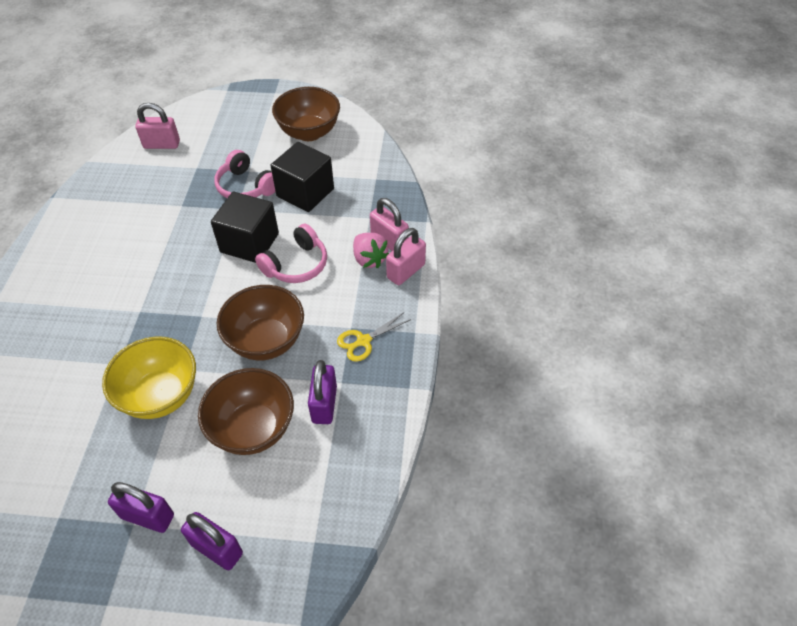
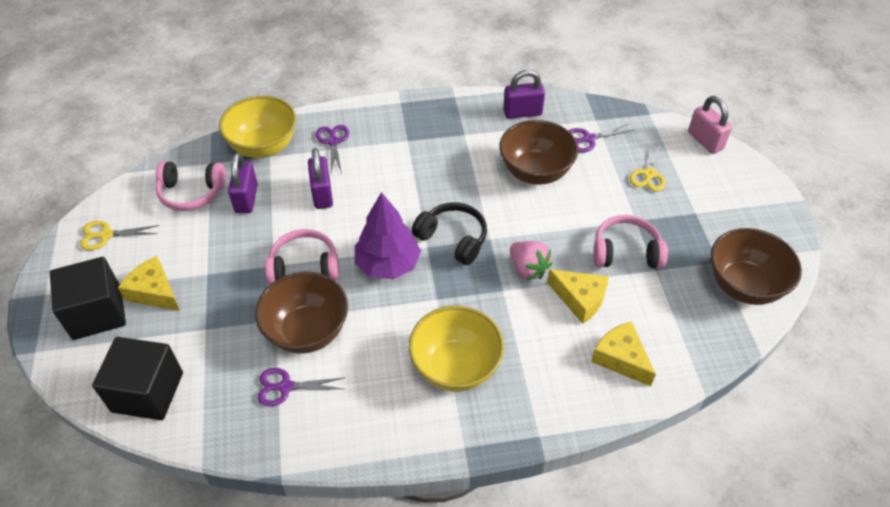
black headphones: 0 -> 1
pink headphones: 2 -> 3
pink padlock: 3 -> 1
purple scissors: 0 -> 3
purple tree: 0 -> 1
yellow bowl: 1 -> 2
yellow cheese: 0 -> 3
yellow scissors: 1 -> 2

